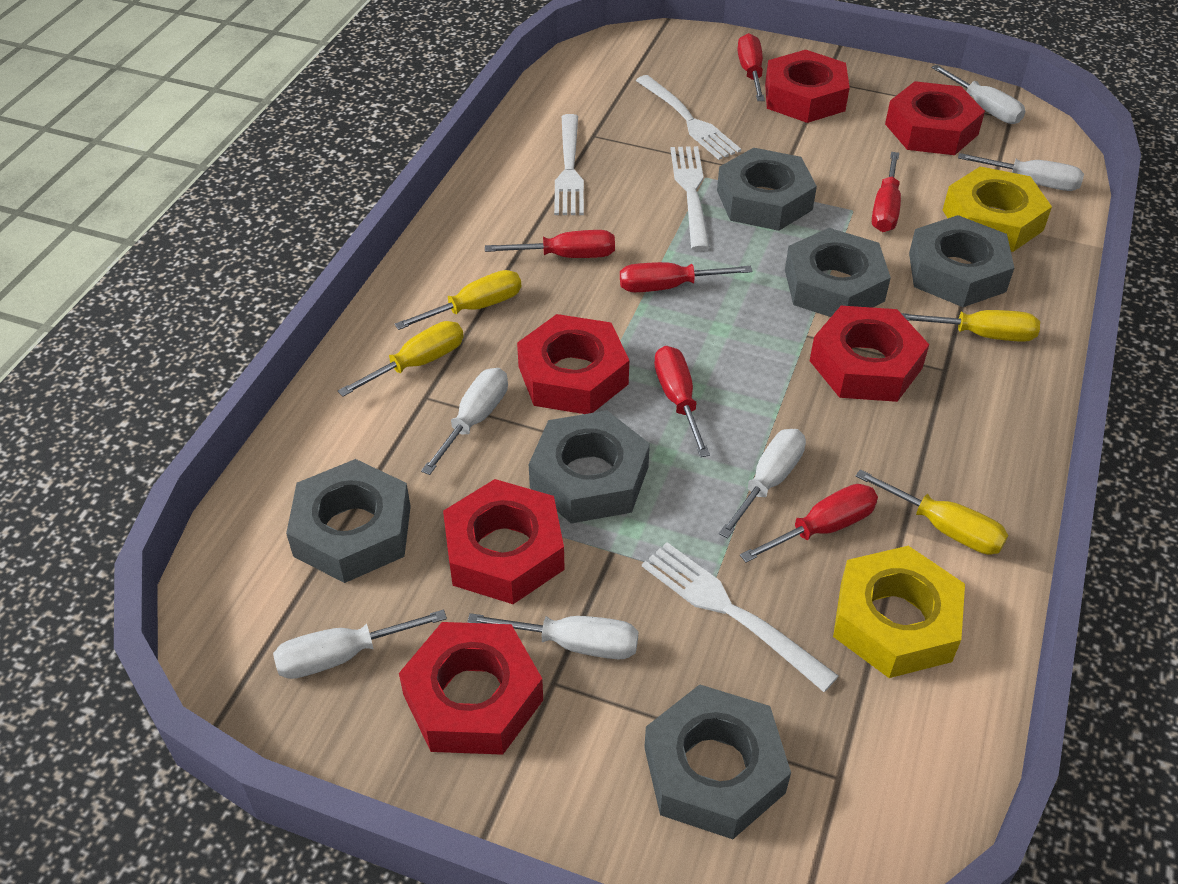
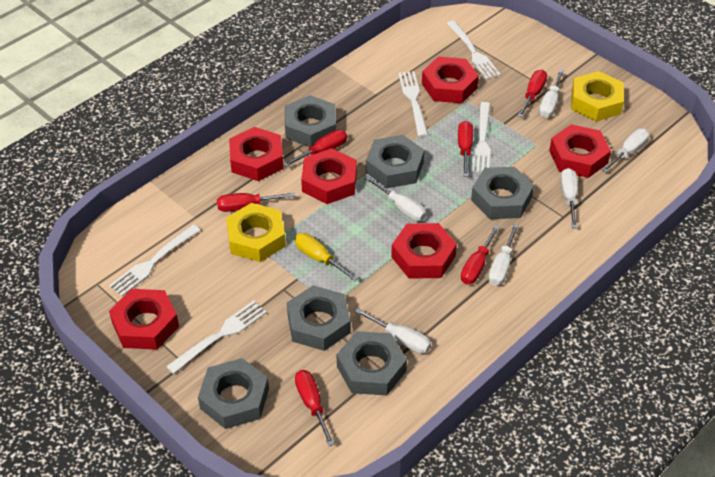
white fork: 4 -> 5
yellow screwdriver: 4 -> 1

